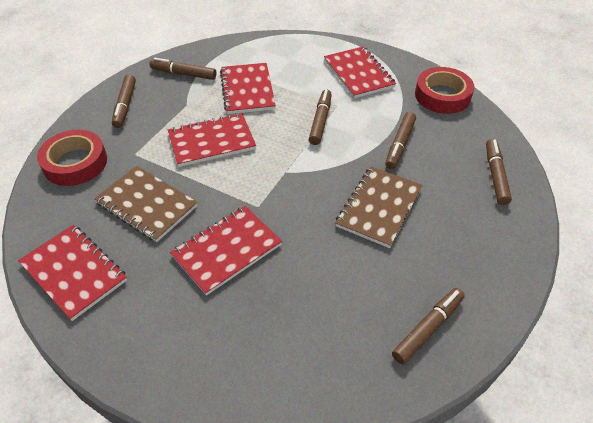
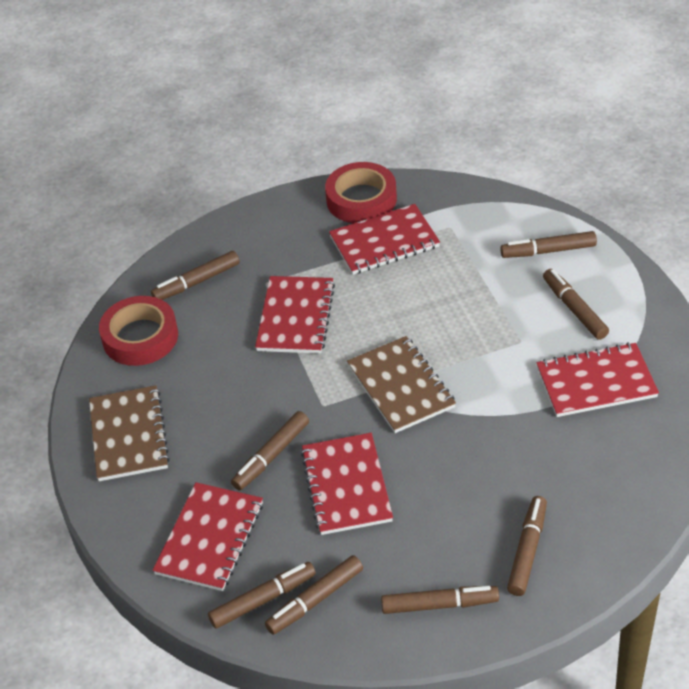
brown marker: 6 -> 8

